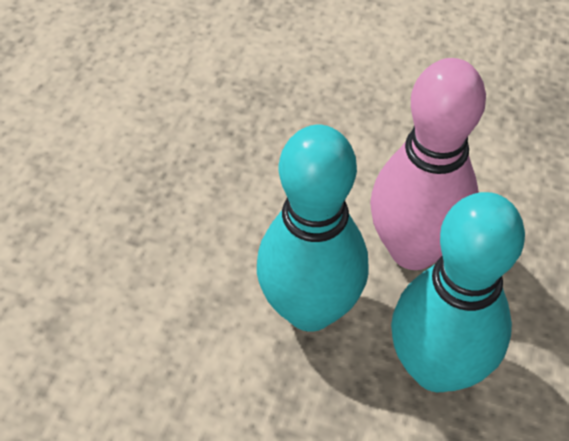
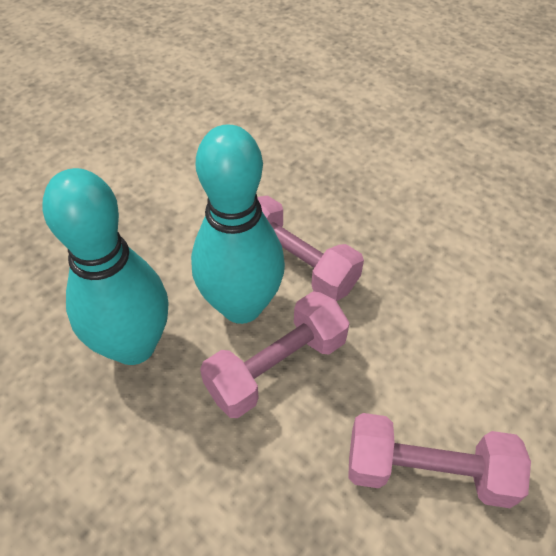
pink bowling pin: 1 -> 0
pink dumbbell: 0 -> 3

